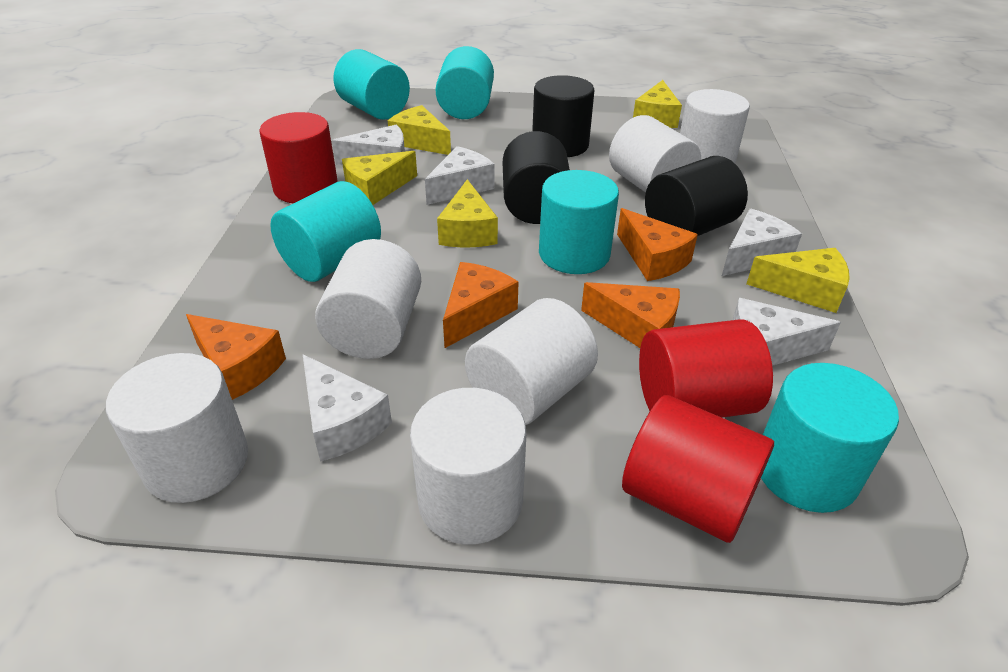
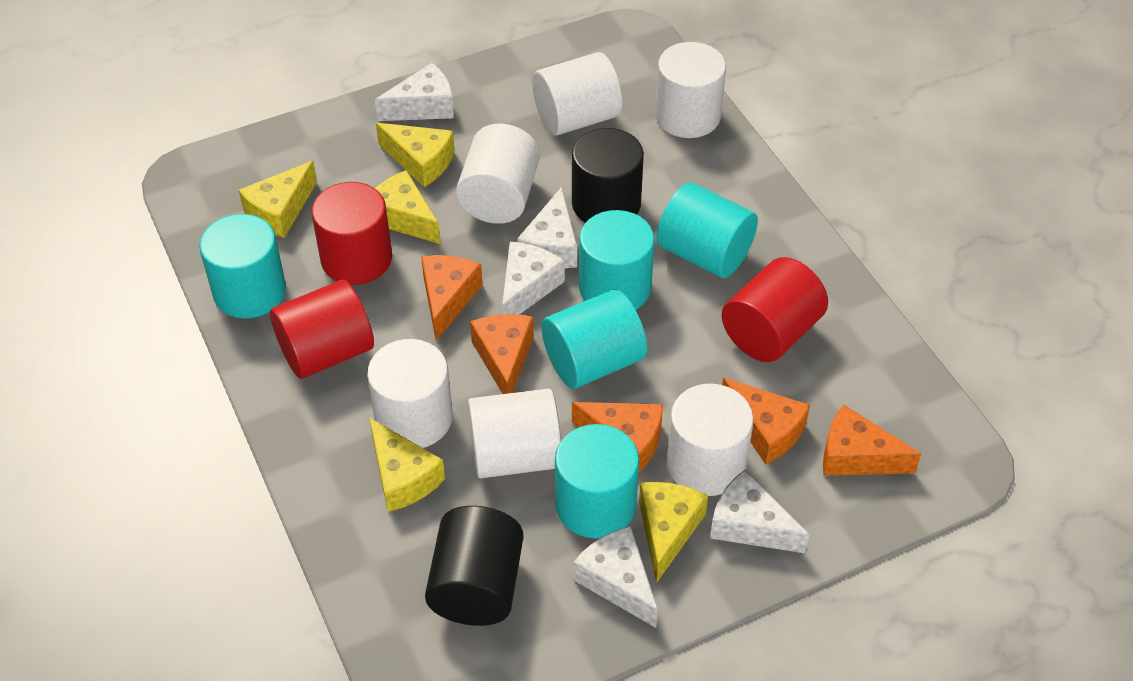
black cylinder: 3 -> 2
orange cheese: 4 -> 5

